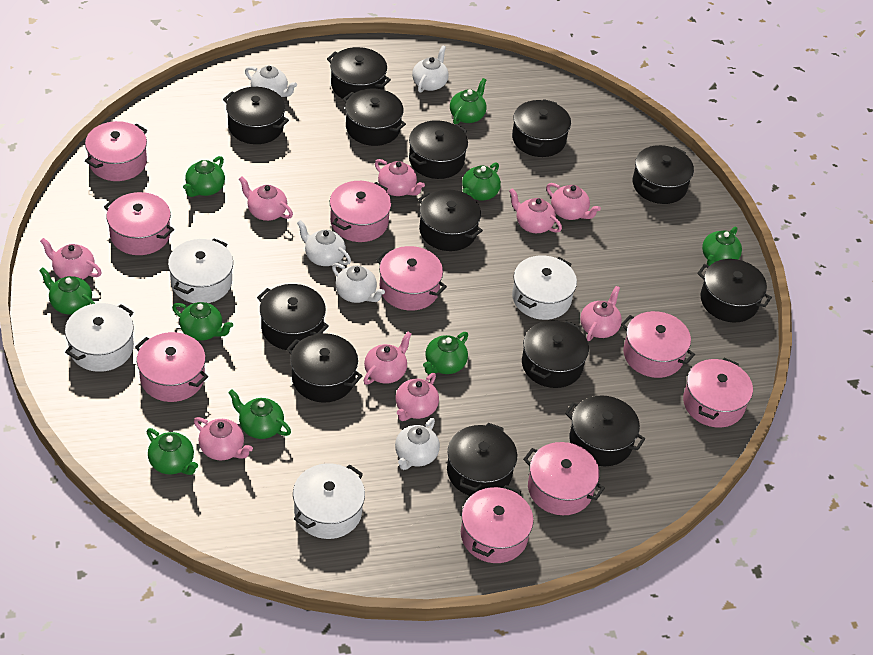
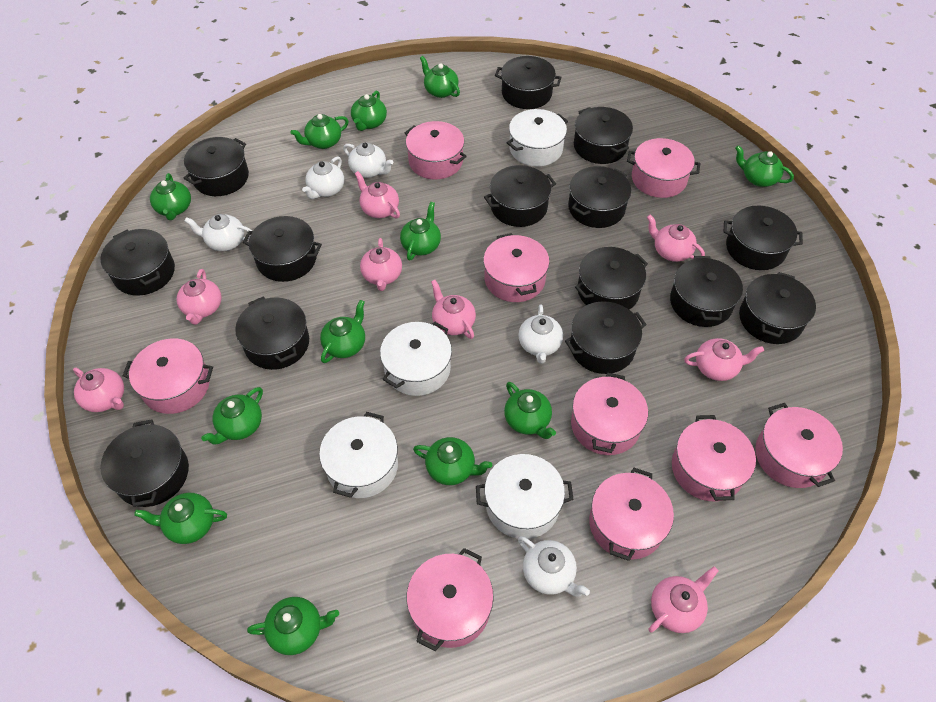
black pot: 13 -> 14
green teapot: 9 -> 12
pink teapot: 9 -> 8

